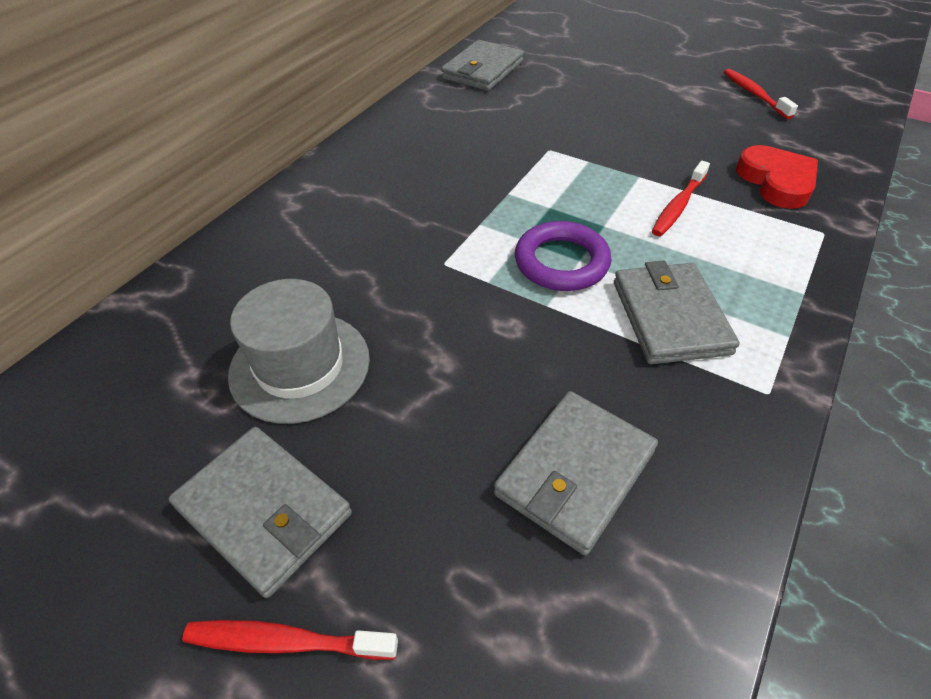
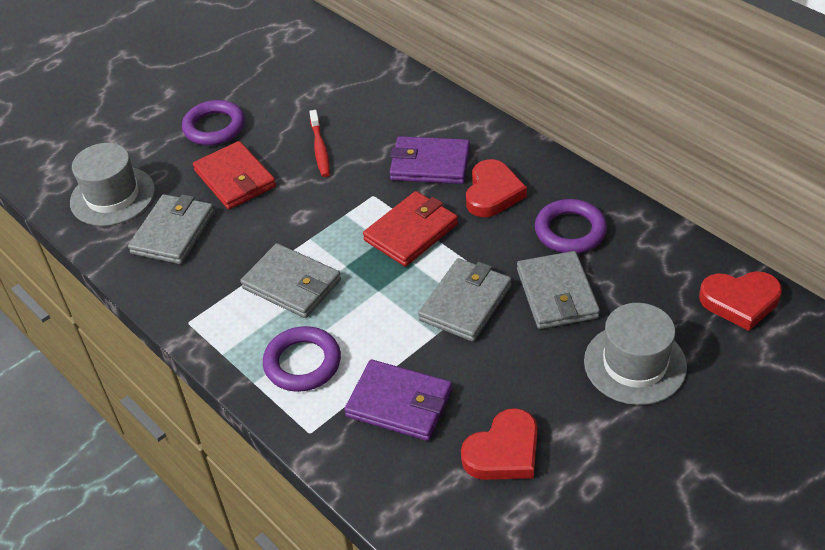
grey hat: 1 -> 2
purple ring: 1 -> 3
purple wallet: 0 -> 2
red heart: 1 -> 3
red toothbrush: 3 -> 1
red wallet: 0 -> 2

